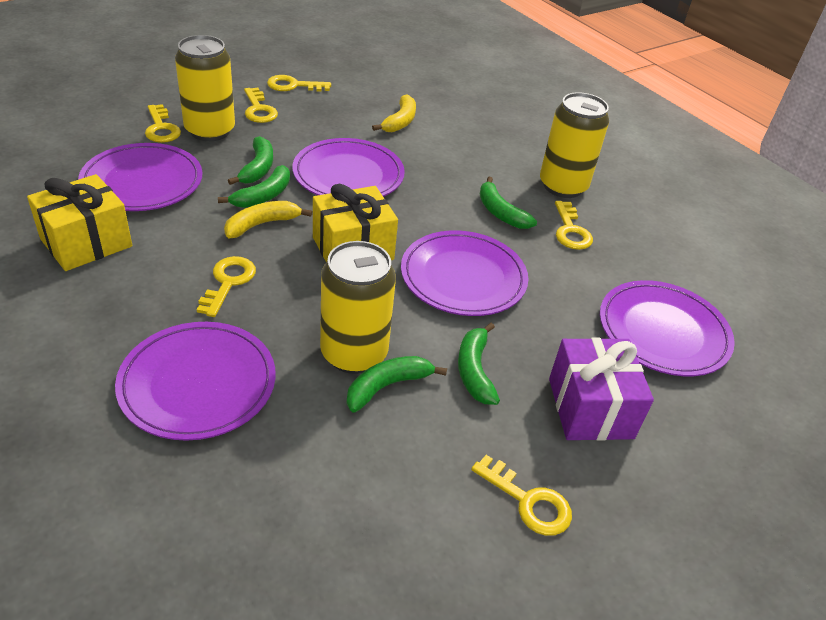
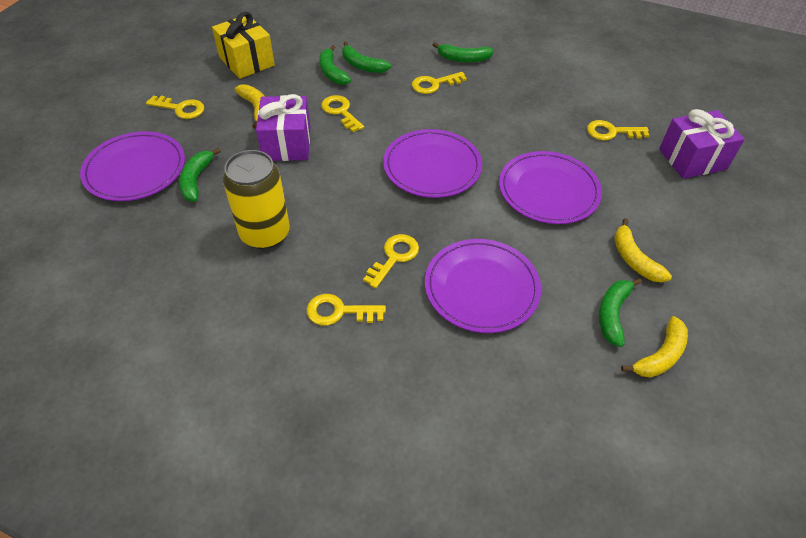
purple gift: 1 -> 2
purple plate: 5 -> 4
yellow banana: 2 -> 3
yellow can: 3 -> 1
yellow gift: 2 -> 1

